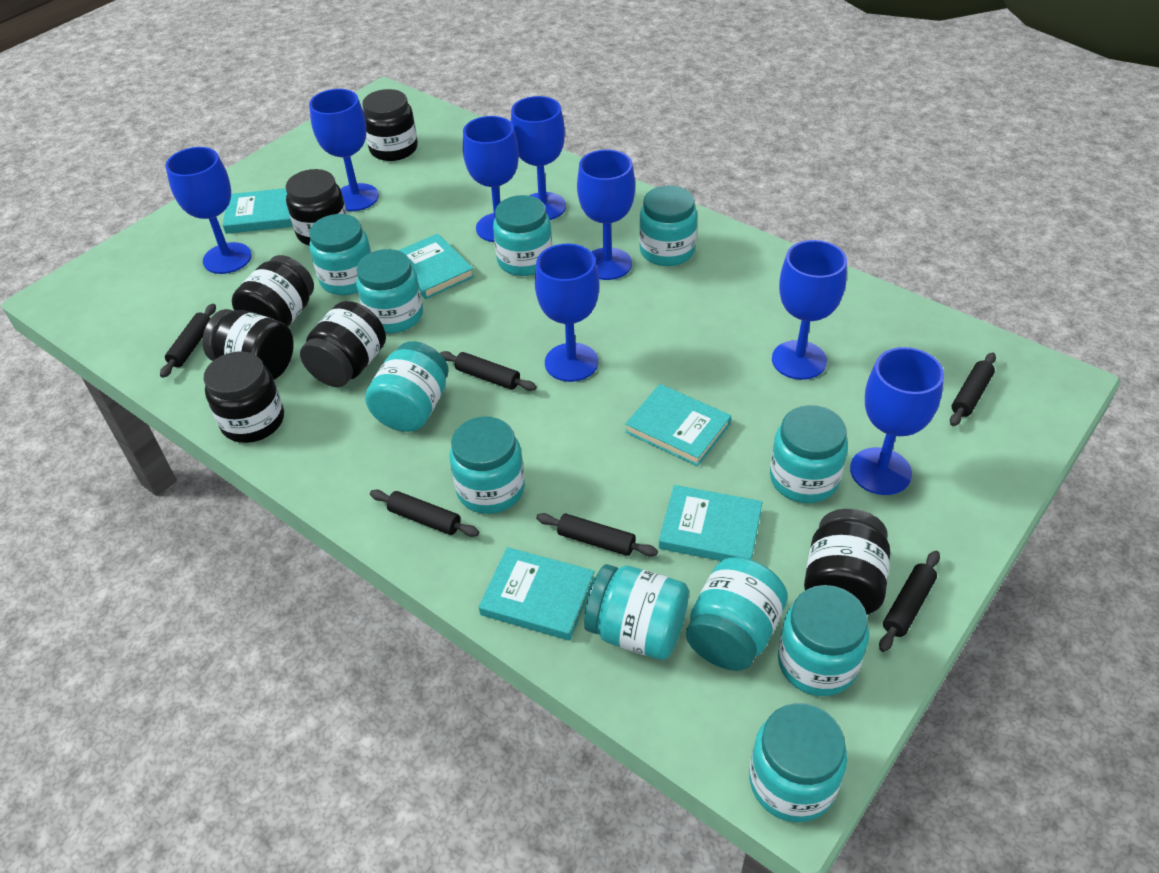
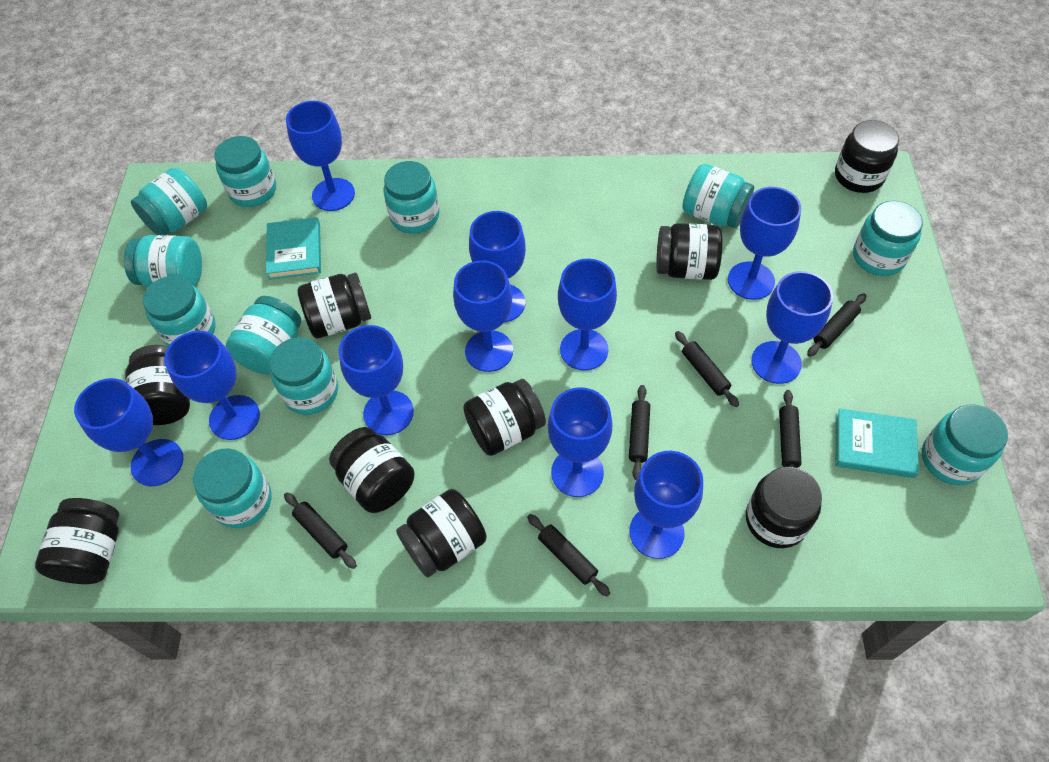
black jar: 7 -> 9
blue goblet: 8 -> 11
turquoise book: 5 -> 2

